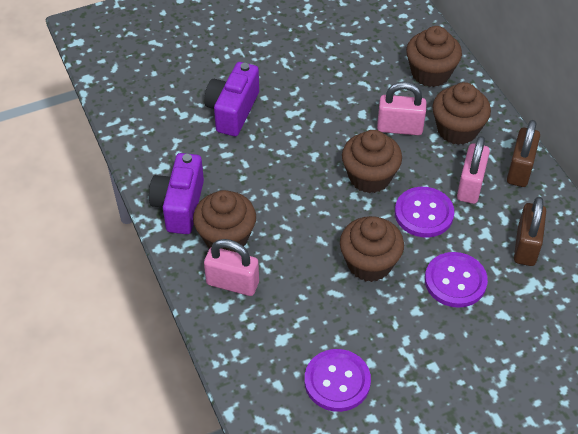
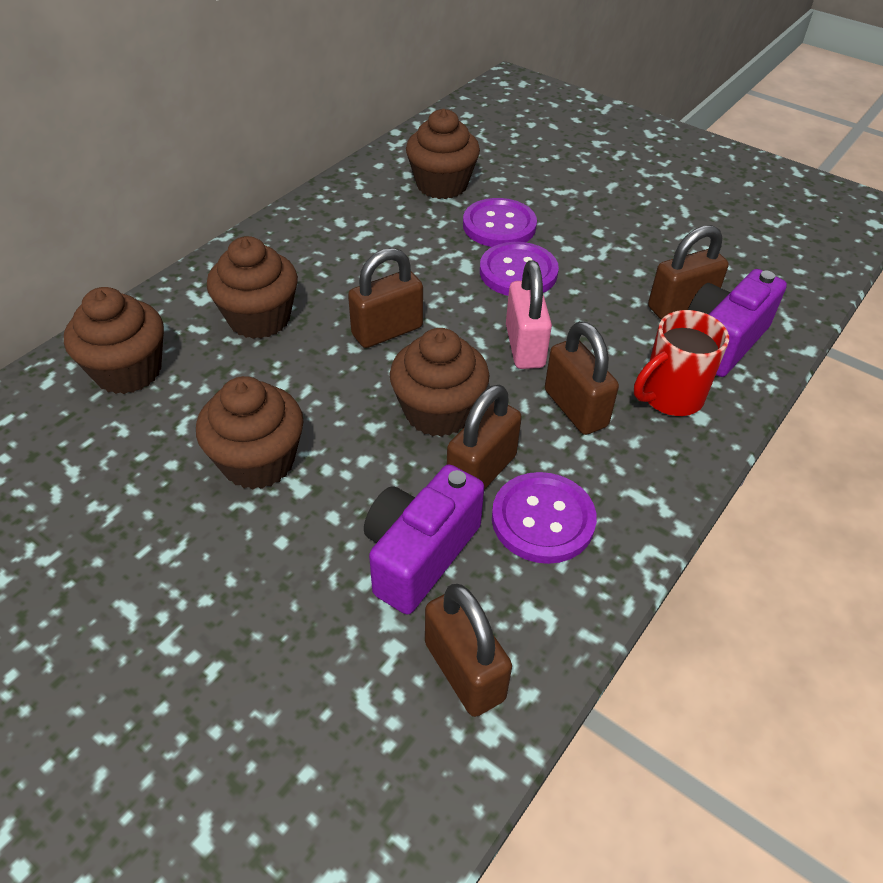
brown padlock: 2 -> 5
pink padlock: 3 -> 1
red mug: 0 -> 1

